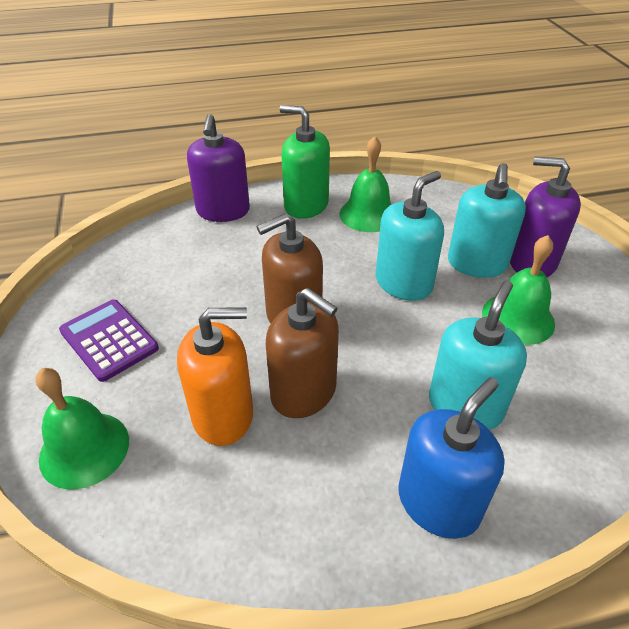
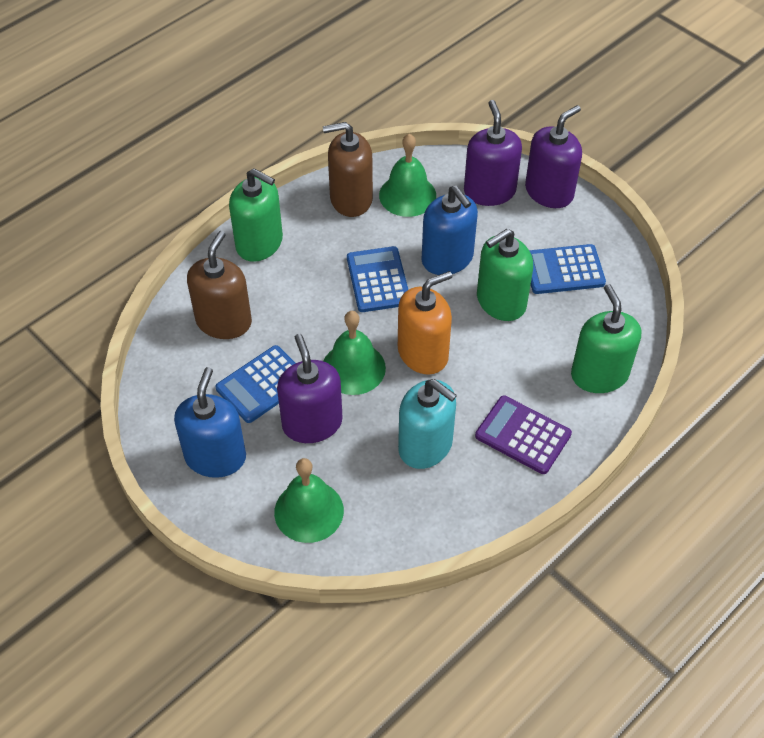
blue calculator: 0 -> 3
blue soap dispenser: 1 -> 2
green soap dispenser: 1 -> 3
purple soap dispenser: 2 -> 3
turquoise soap dispenser: 3 -> 1

